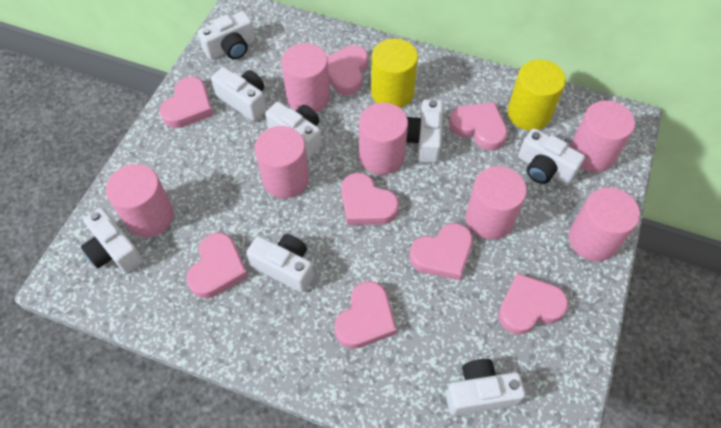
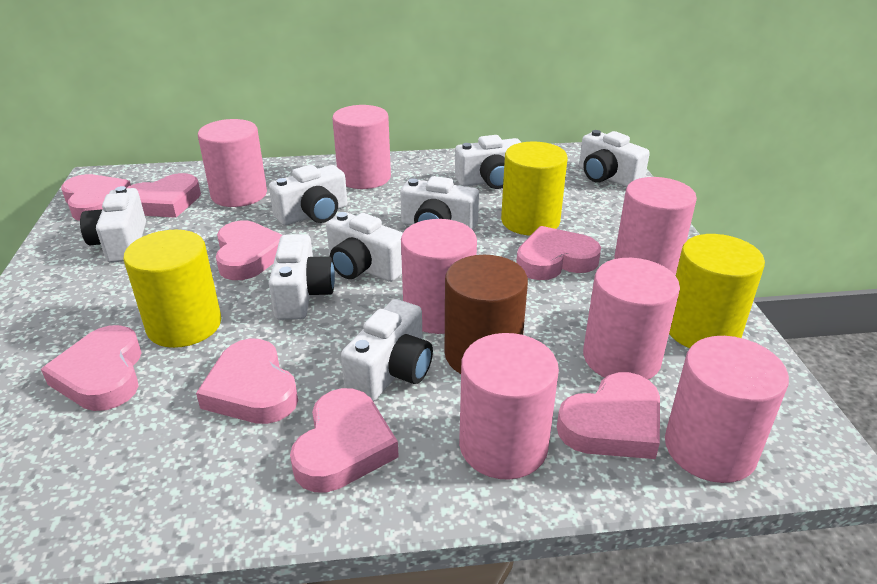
brown cylinder: 0 -> 1
yellow cylinder: 2 -> 3

